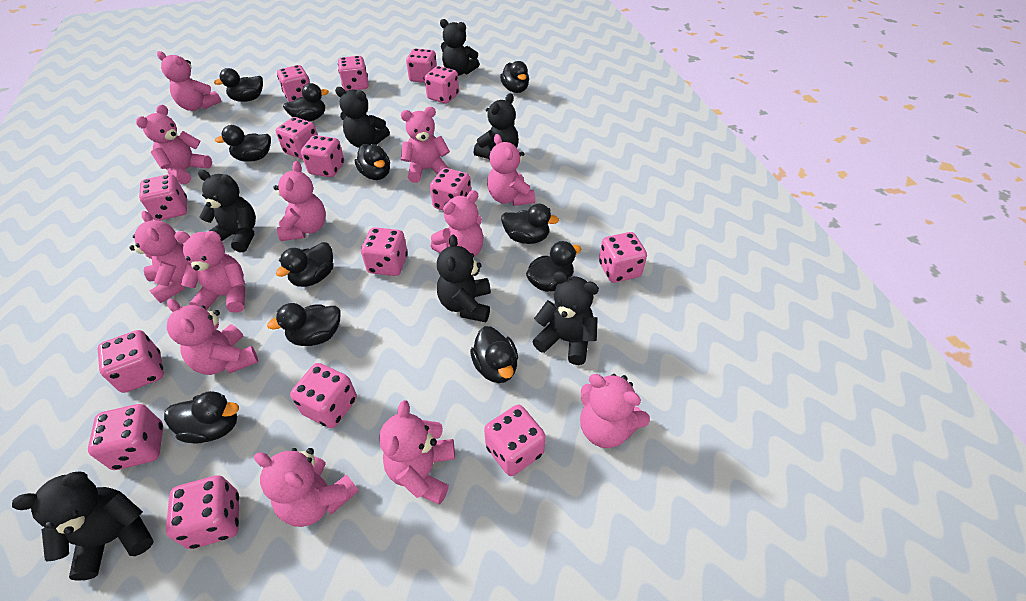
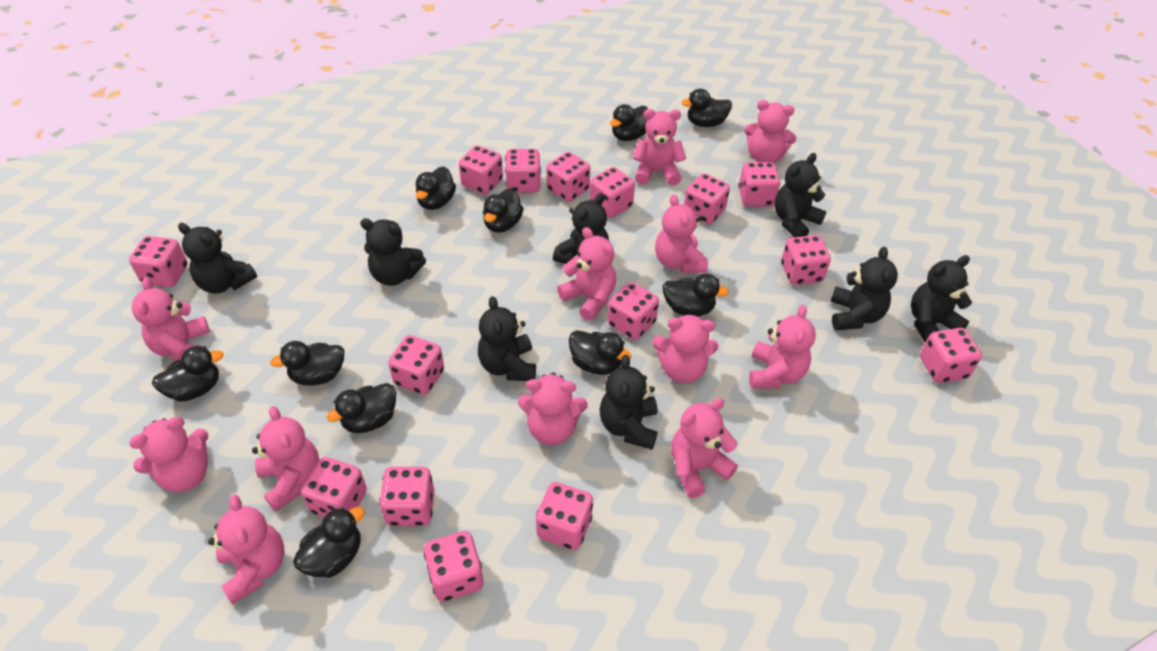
black duck: 11 -> 10
black teddy bear: 7 -> 8

